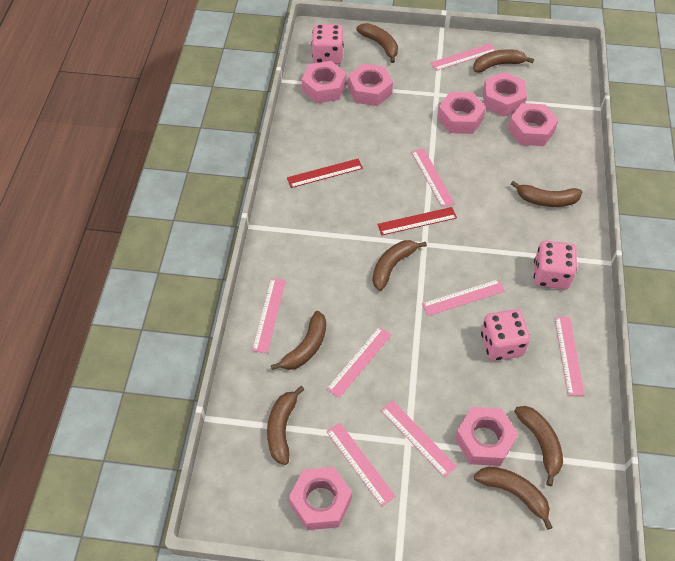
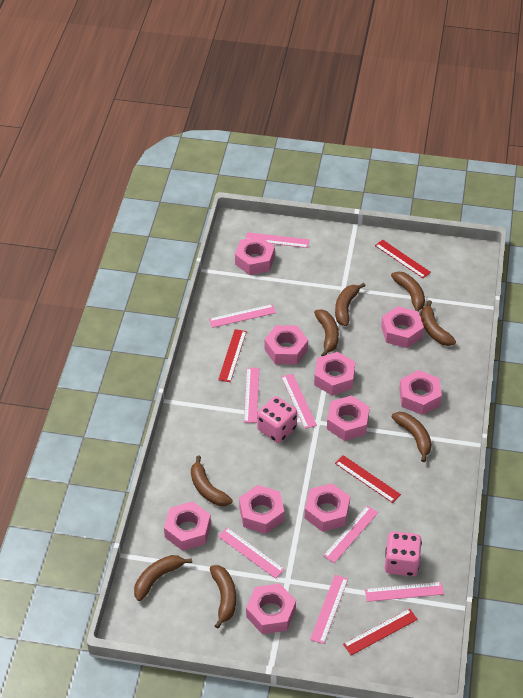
pink dice: 3 -> 2
pink nut: 7 -> 10
red ruler: 2 -> 4

